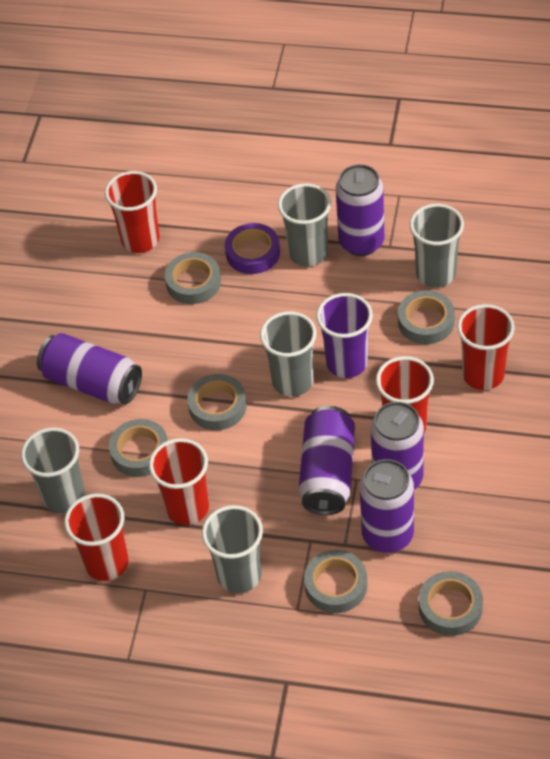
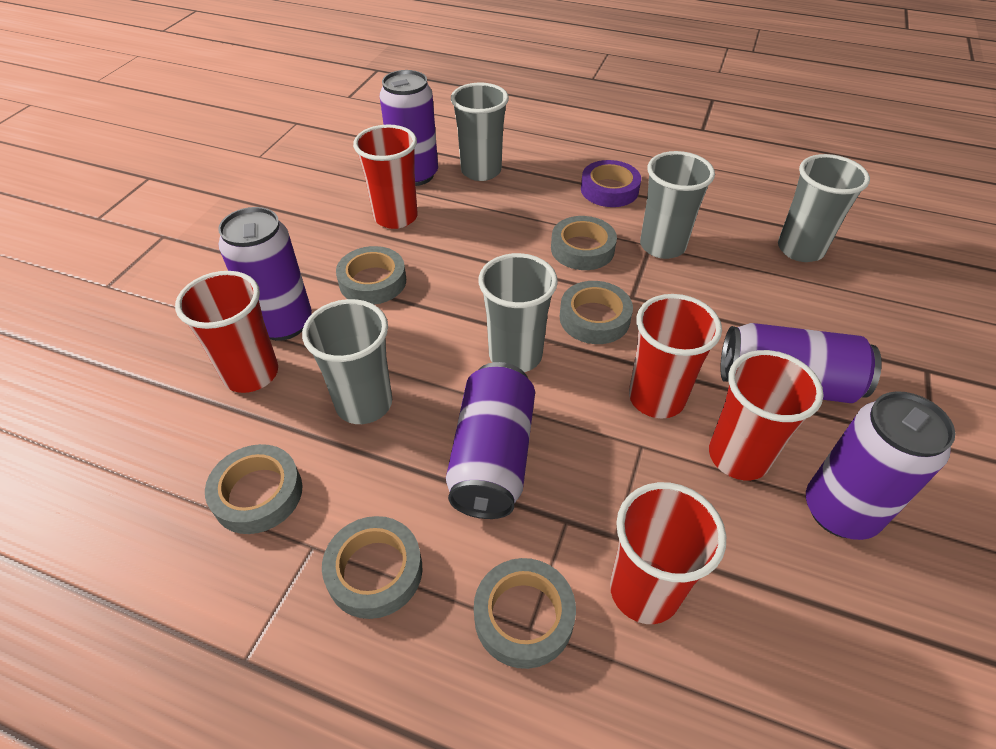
purple cup: 1 -> 0

